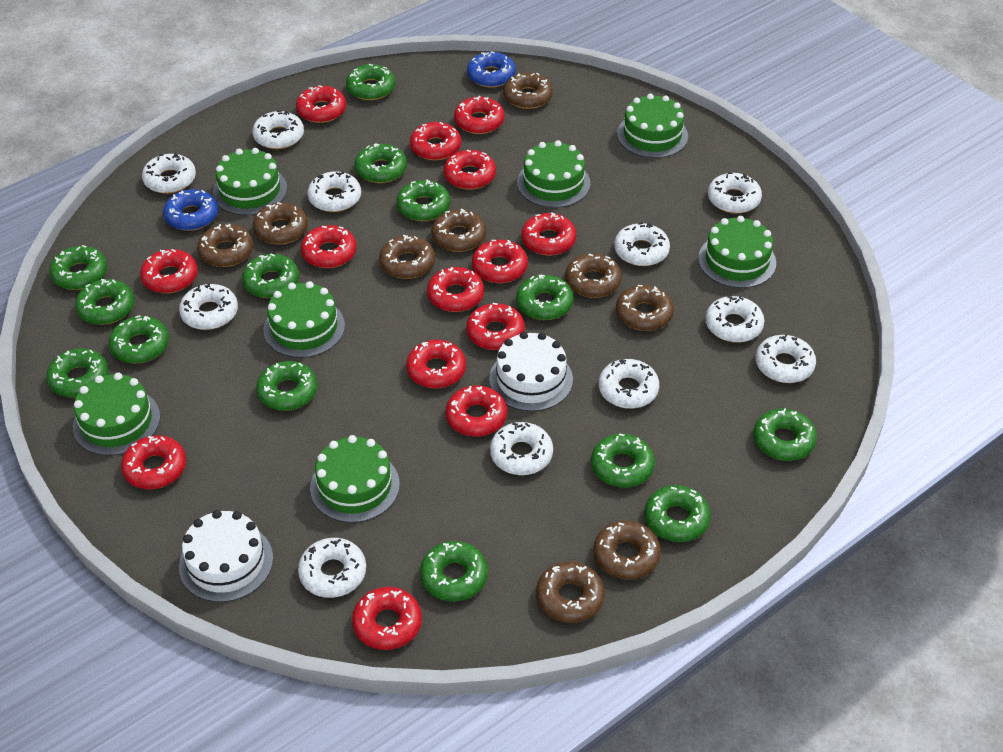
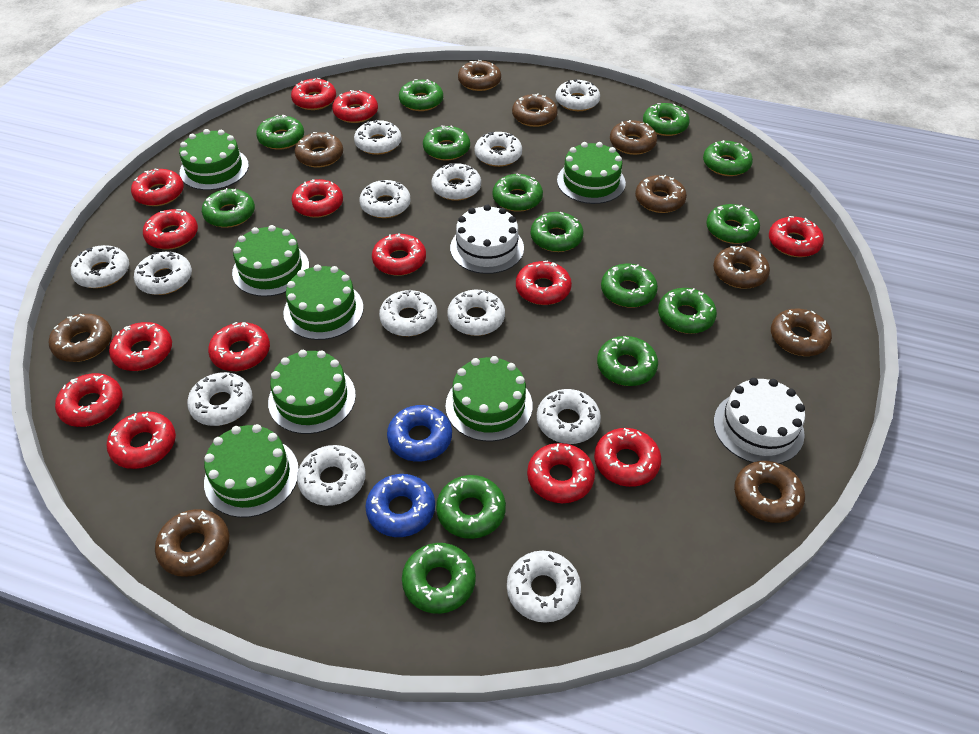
brown donut: 9 -> 10
white donut: 11 -> 13

